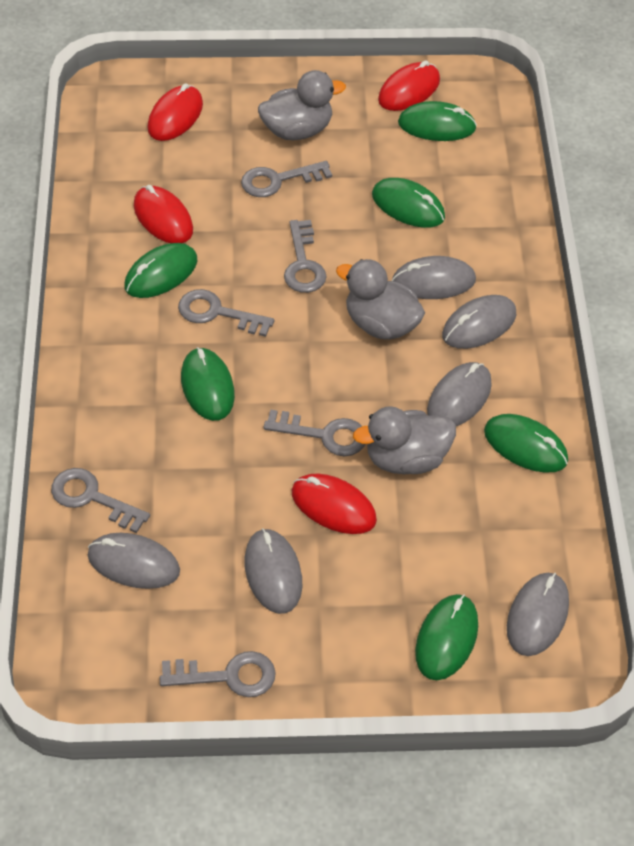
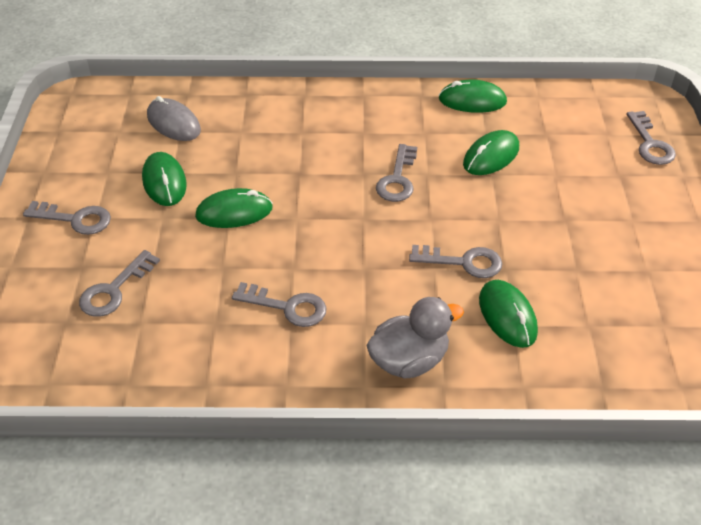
green mouse: 6 -> 5
grey duck: 3 -> 1
grey mouse: 6 -> 1
red mouse: 4 -> 0

